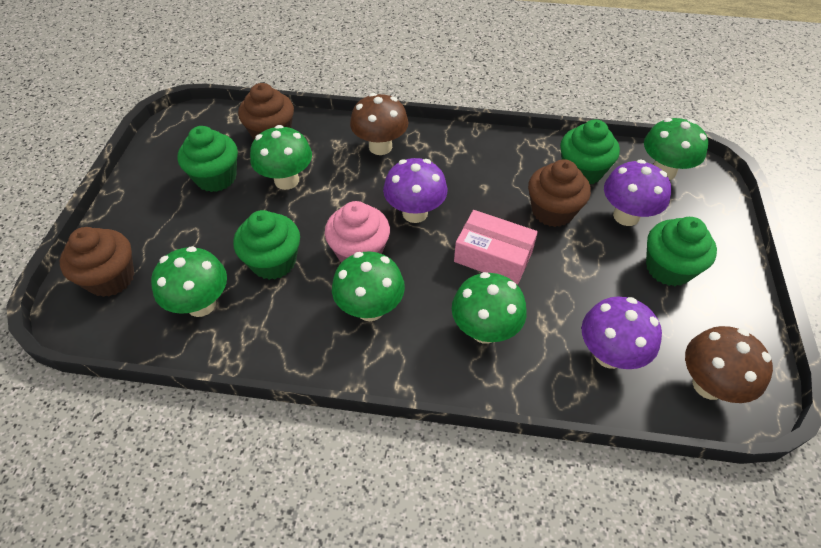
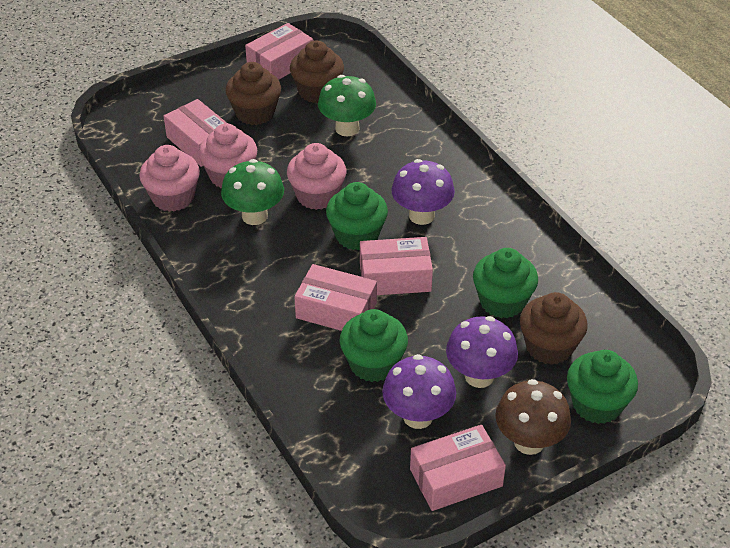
brown mushroom: 2 -> 1
green mushroom: 5 -> 2
pink box: 1 -> 5
pink cupcake: 1 -> 3

